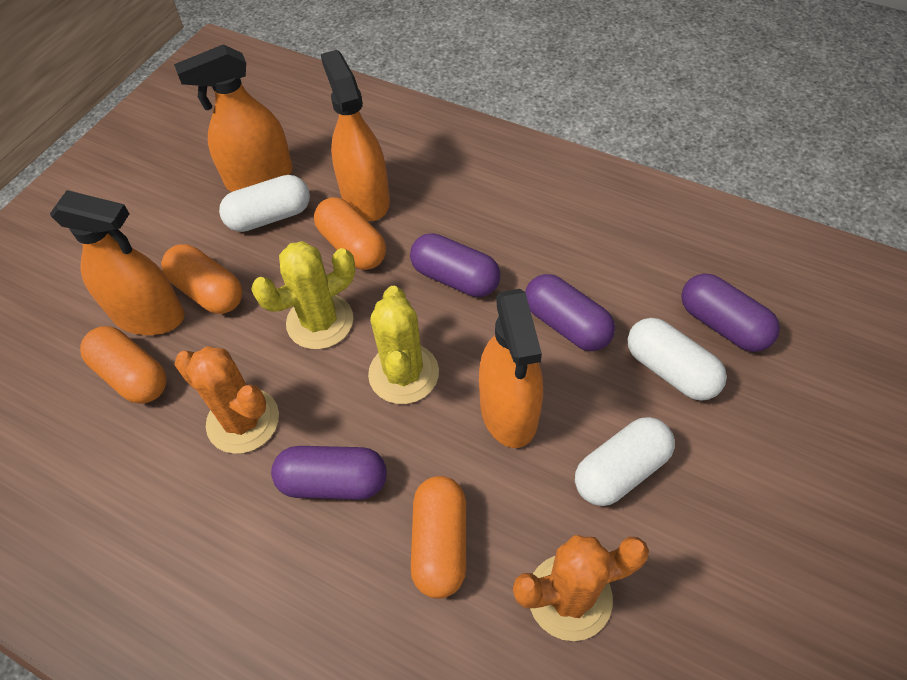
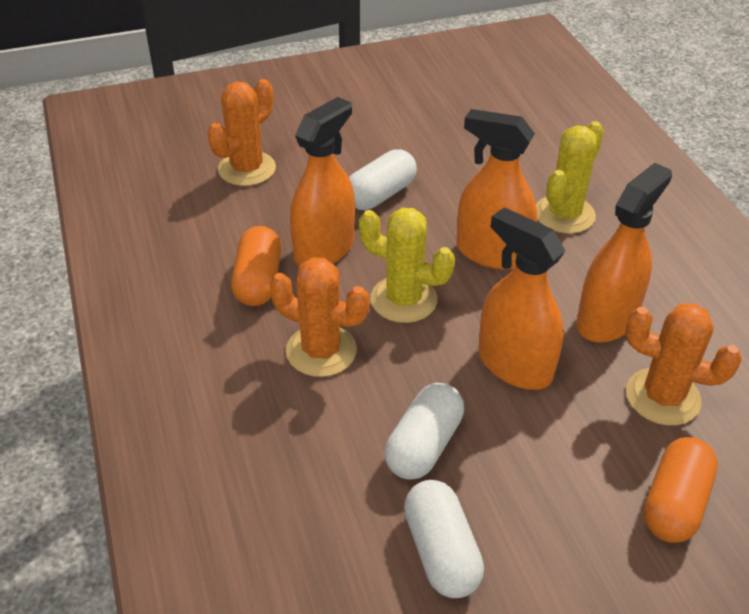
orange cactus: 2 -> 3
orange capsule: 4 -> 2
purple capsule: 4 -> 0

